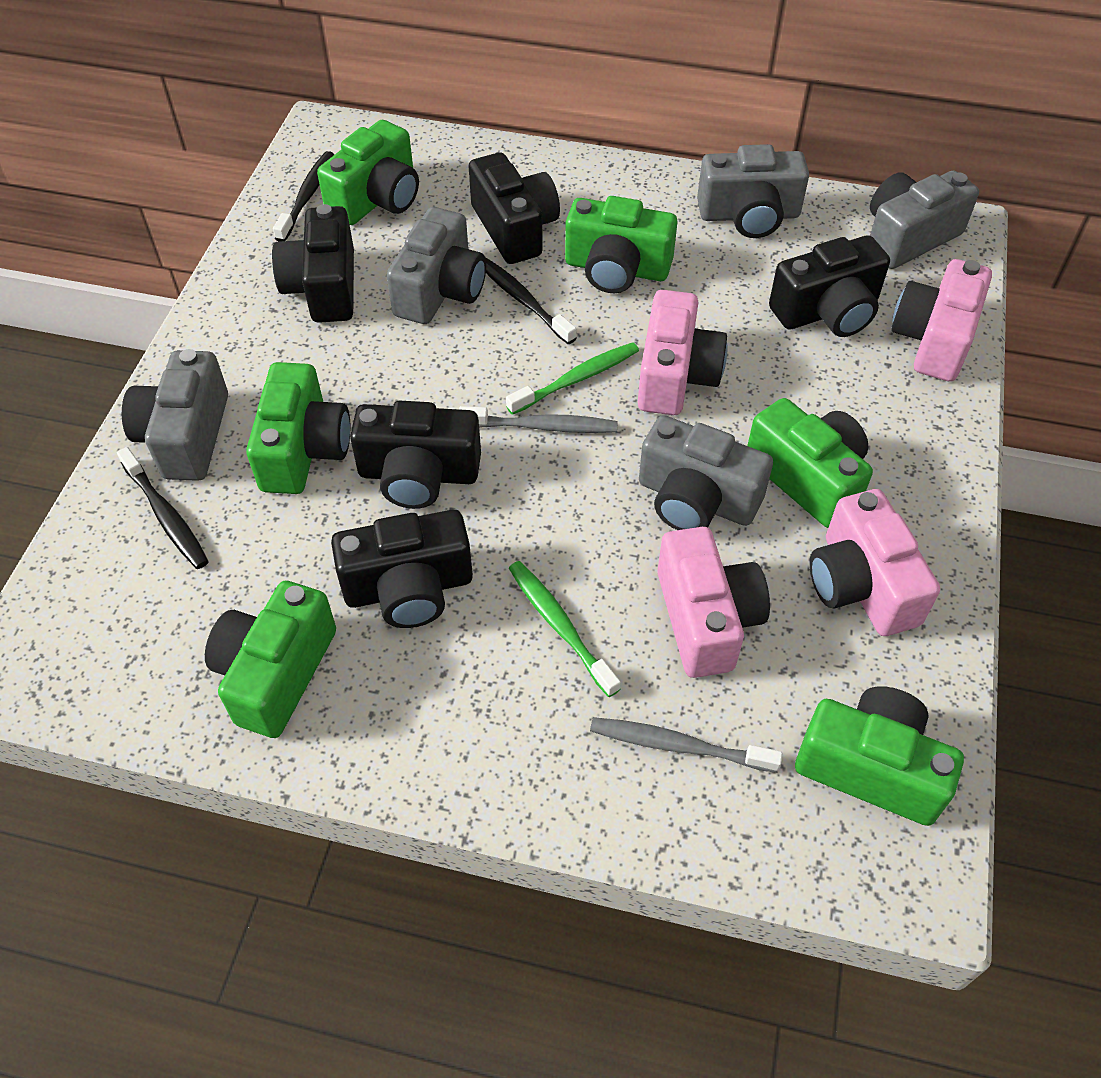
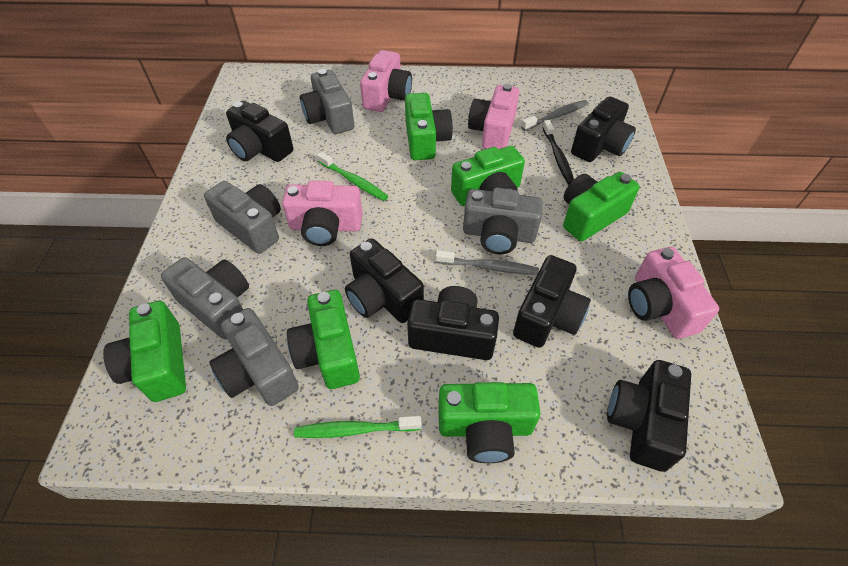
black camera: 5 -> 6
black toothbrush: 3 -> 1

